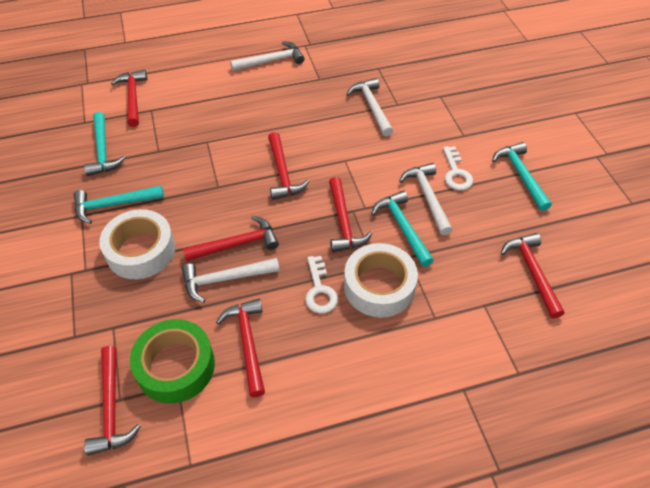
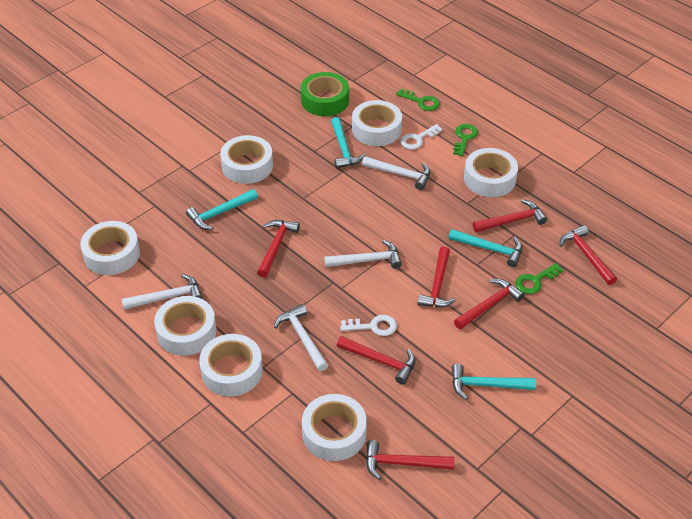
green key: 0 -> 3
white tape: 2 -> 7

